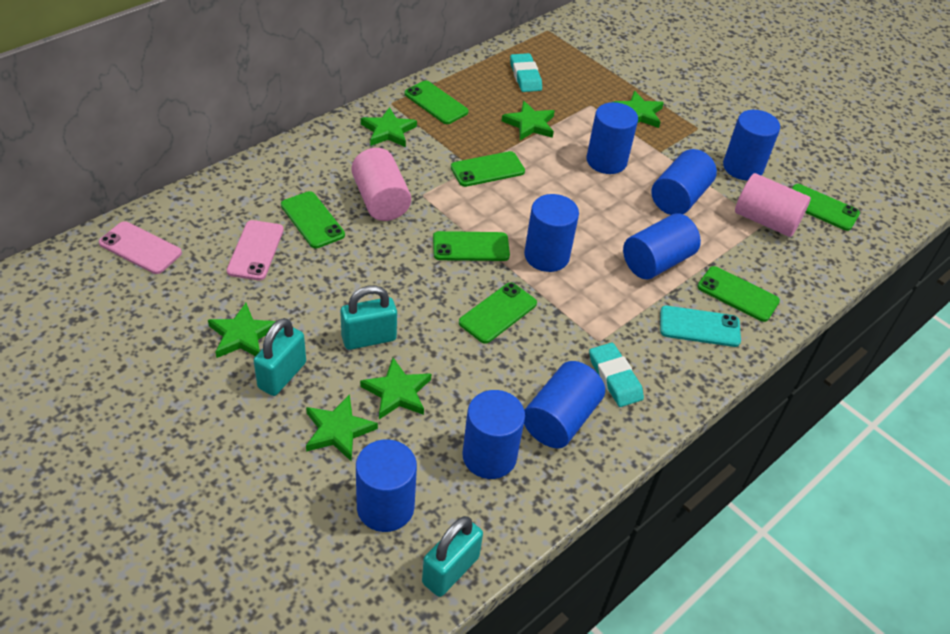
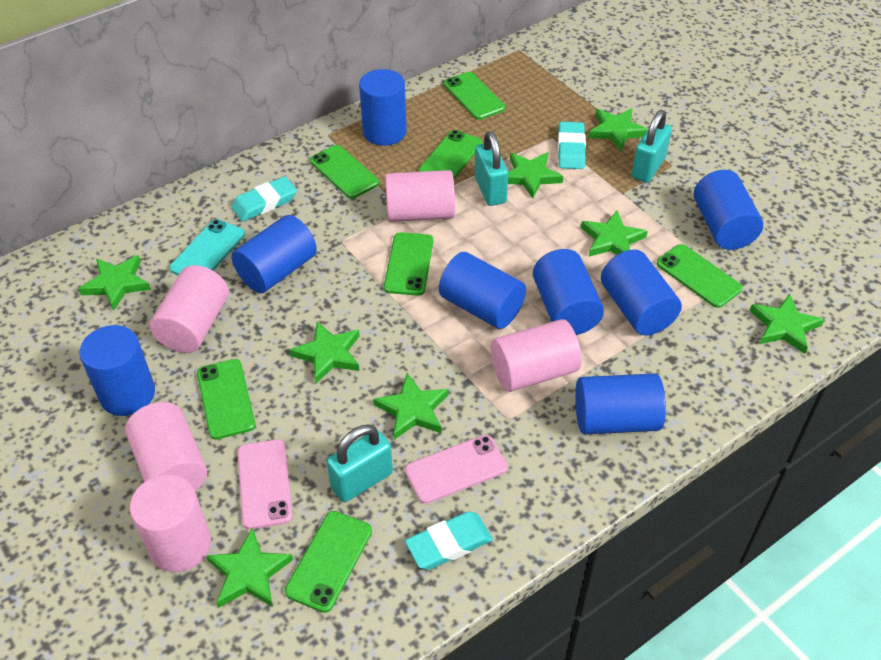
green star: 6 -> 8
pink cylinder: 2 -> 5
turquoise eraser: 2 -> 3

